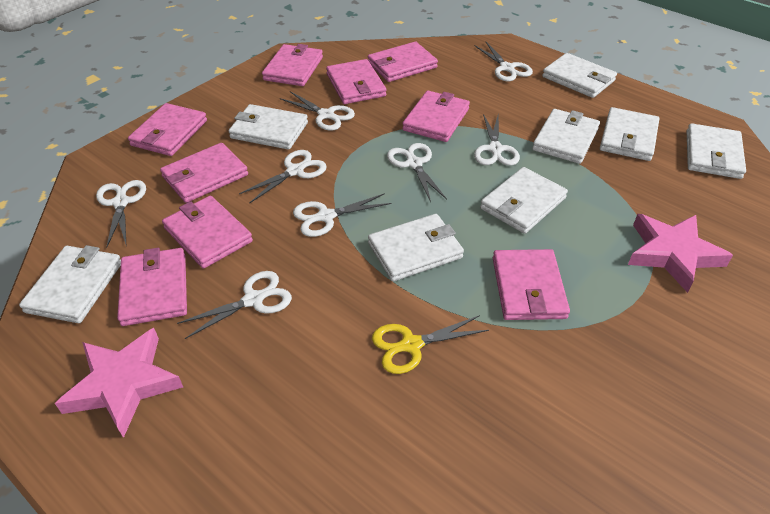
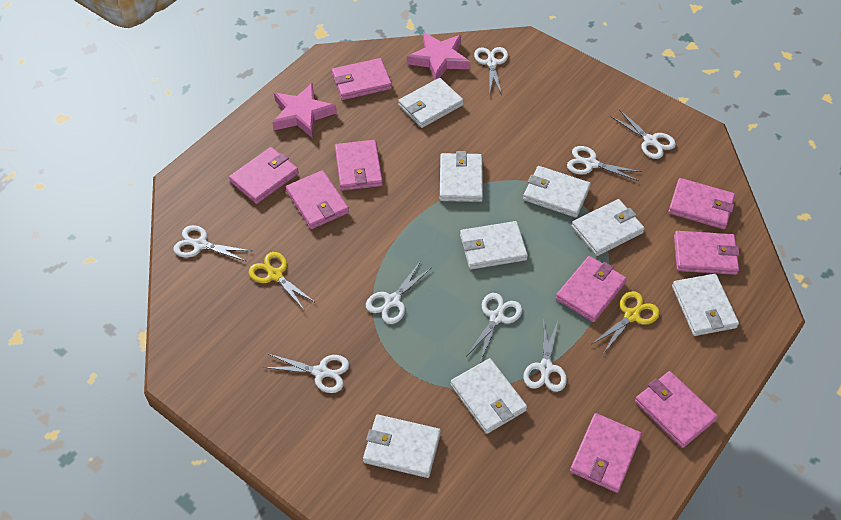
yellow scissors: 1 -> 2

